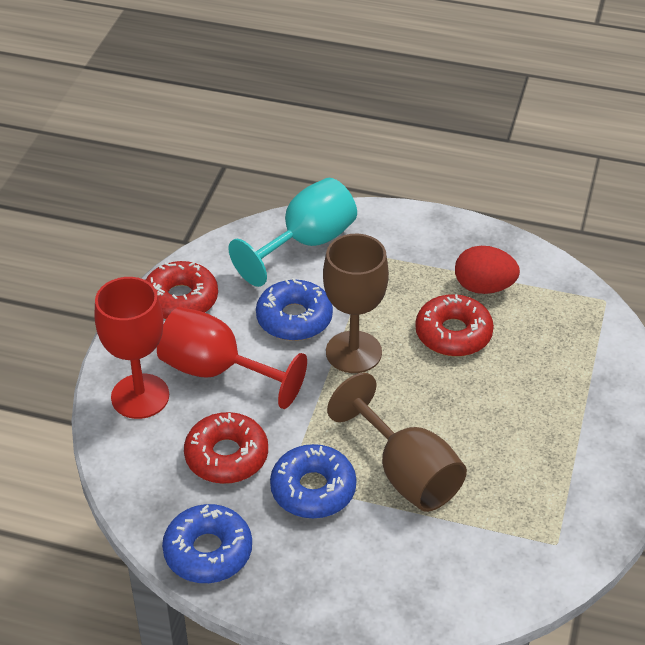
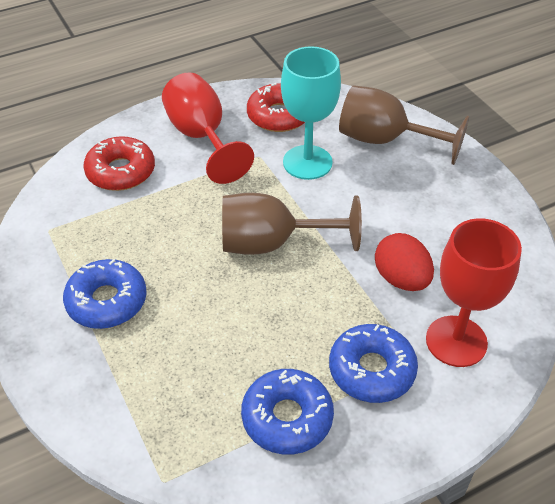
red donut: 3 -> 2

